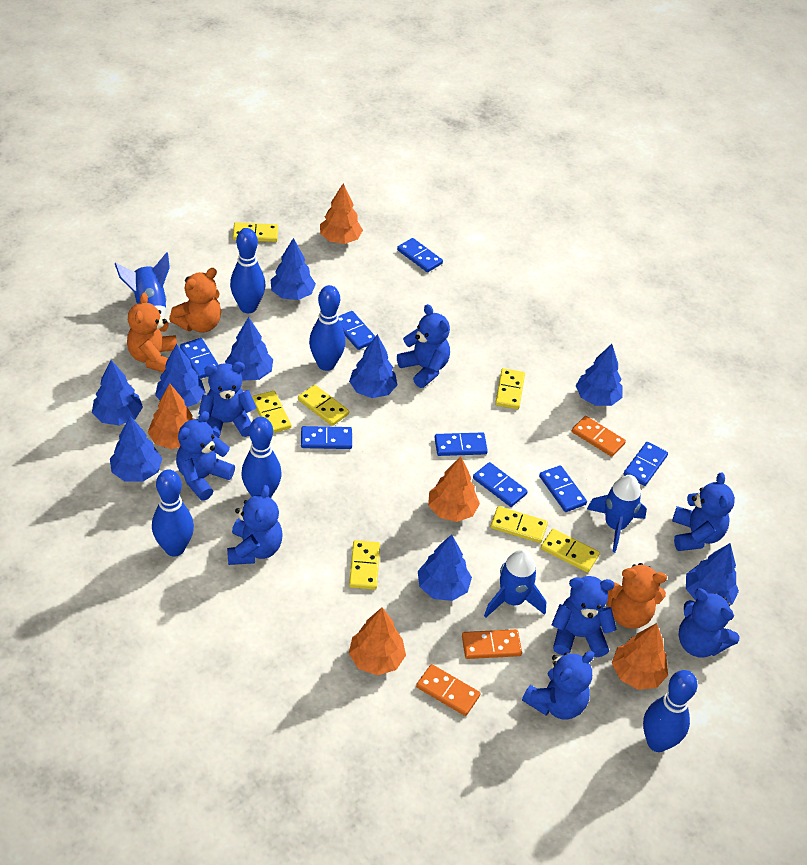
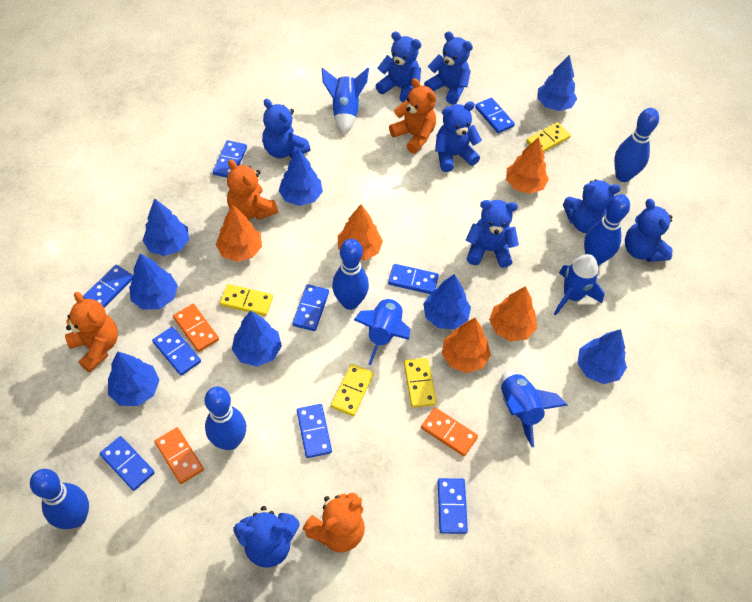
blue domino: 8 -> 9
blue rocket: 3 -> 4
blue tree: 9 -> 8
orange teddy bear: 3 -> 4
yellow domino: 7 -> 4

